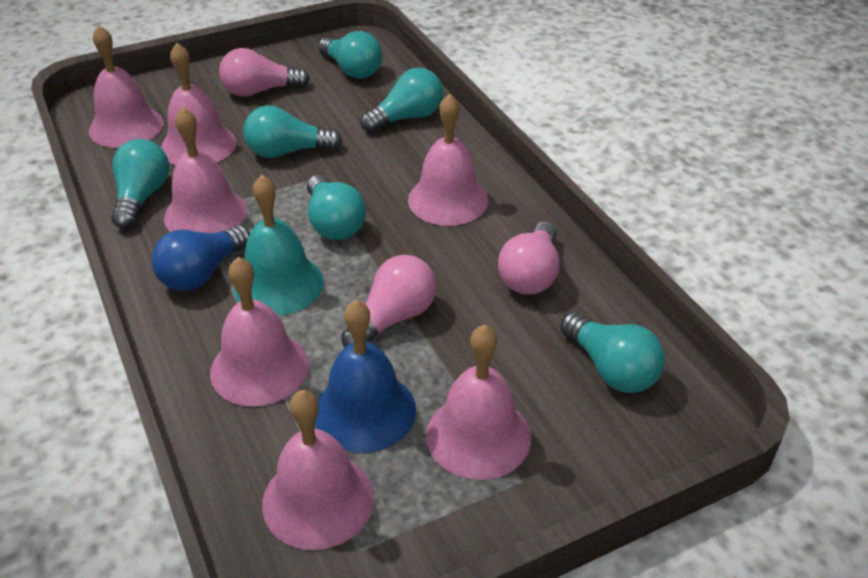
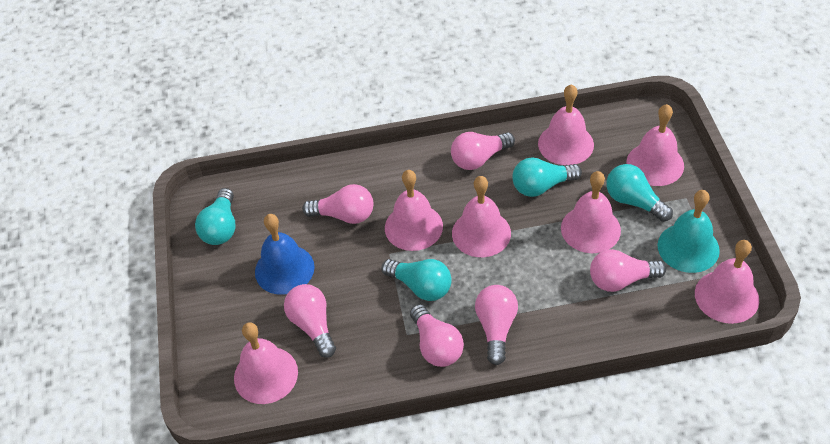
blue light bulb: 1 -> 0
pink light bulb: 3 -> 6
turquoise light bulb: 6 -> 4

